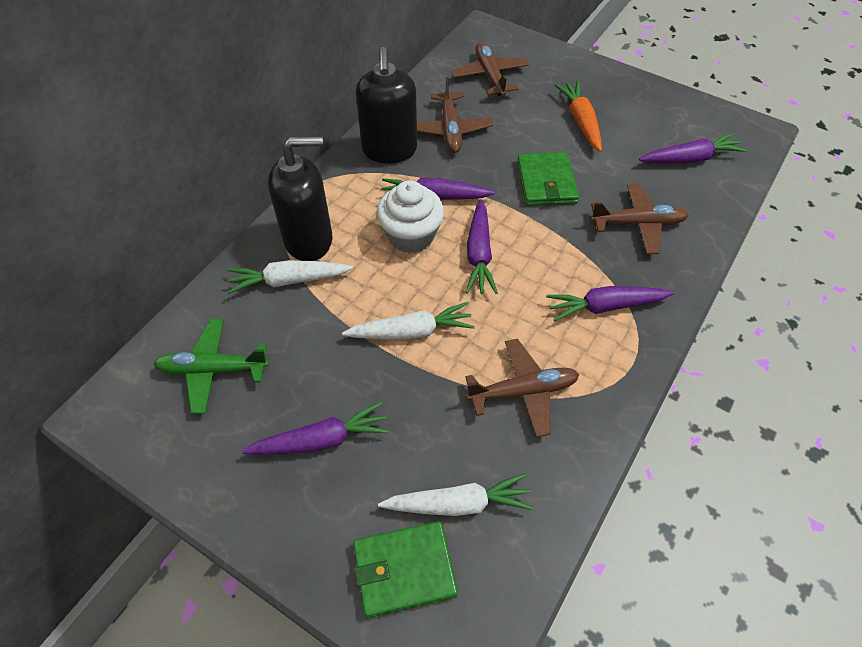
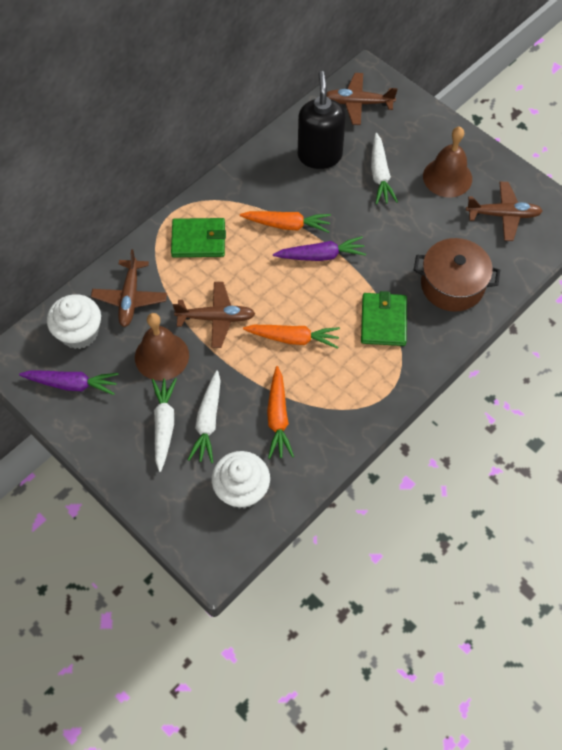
black soap dispenser: 2 -> 1
brown bell: 0 -> 2
brown pot: 0 -> 1
green plane: 1 -> 0
orange carrot: 1 -> 3
purple carrot: 5 -> 2
white cupcake: 1 -> 2

